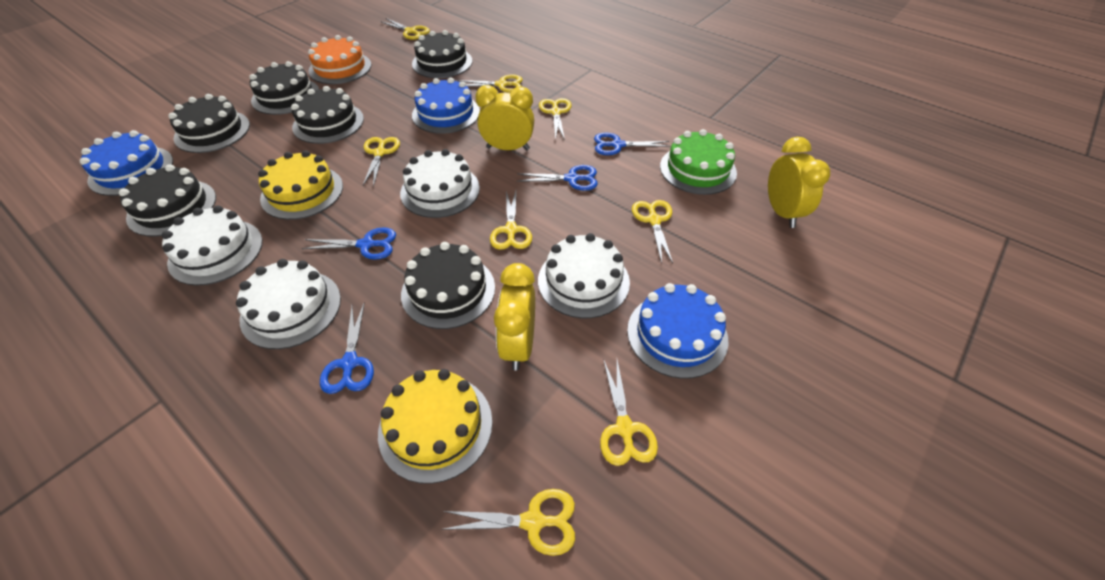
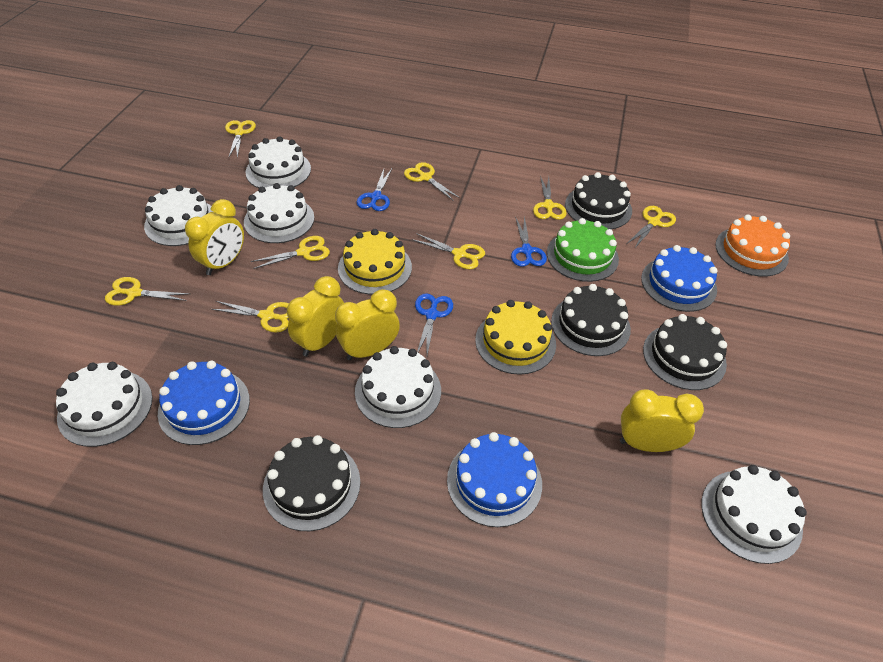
black cake: 6 -> 4
blue scissors: 4 -> 3
white cake: 4 -> 6
yellow clock: 3 -> 4

